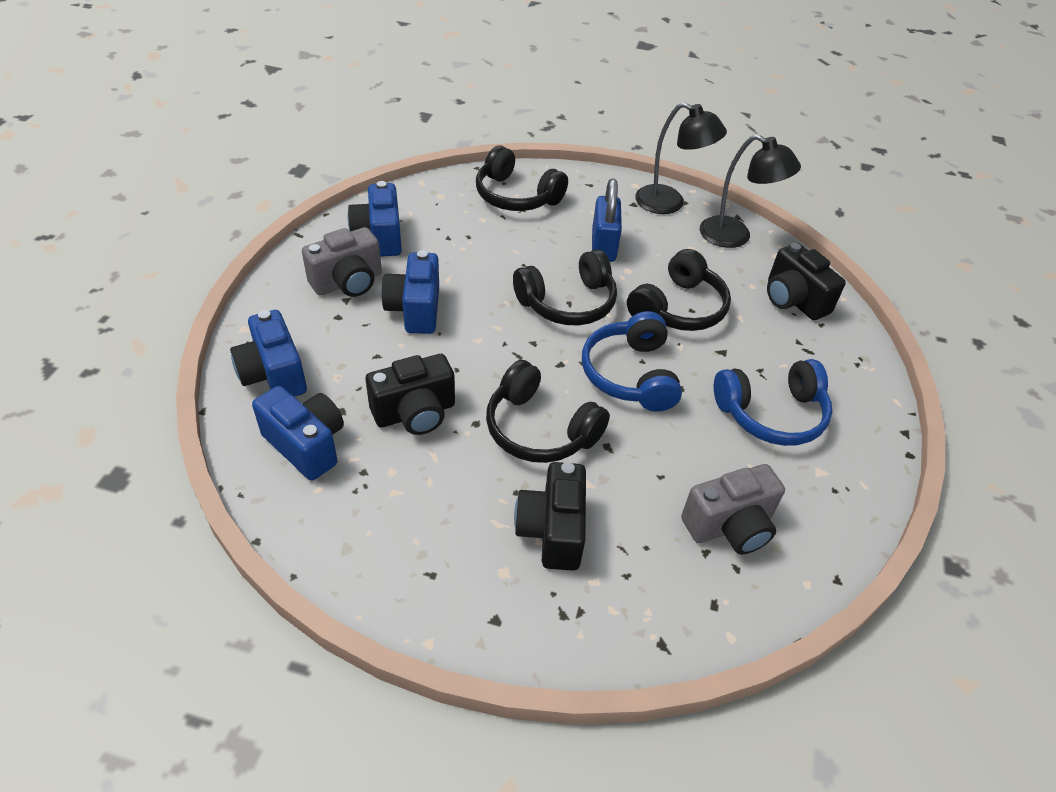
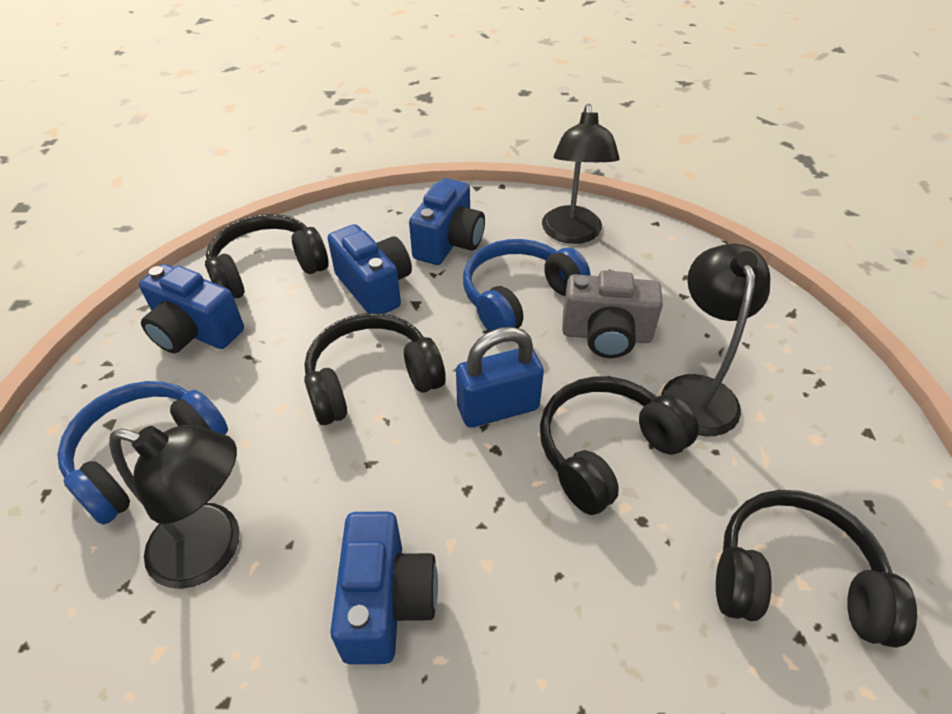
black camera: 3 -> 0
black lamp: 2 -> 3
grey camera: 2 -> 1

